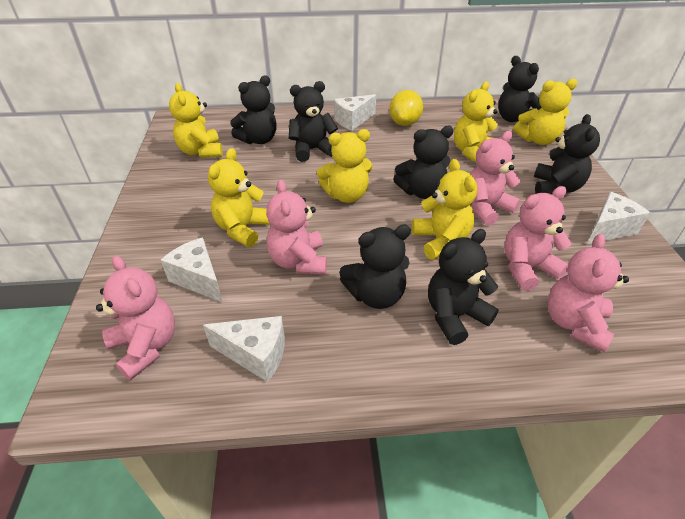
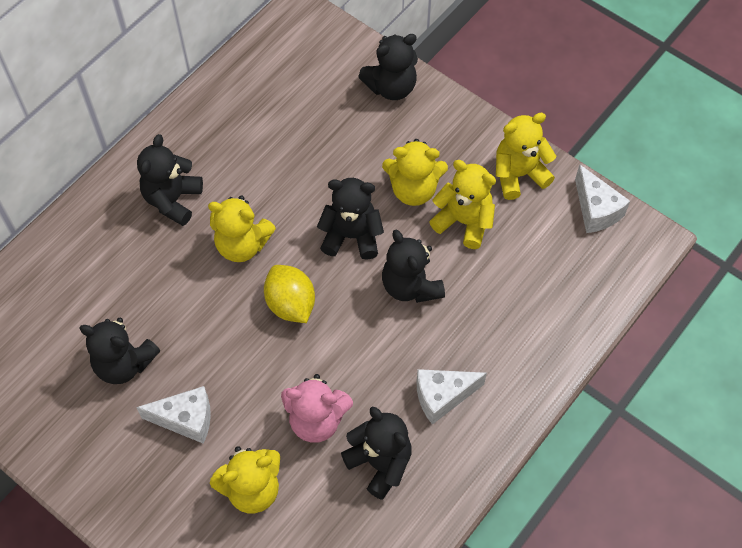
black teddy bear: 7 -> 6
pink teddy bear: 5 -> 1
white cheese: 4 -> 3
yellow teddy bear: 6 -> 5

